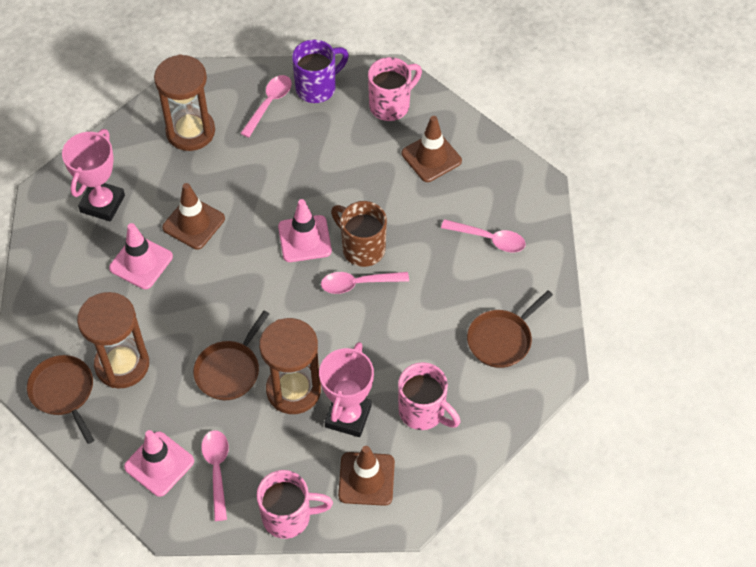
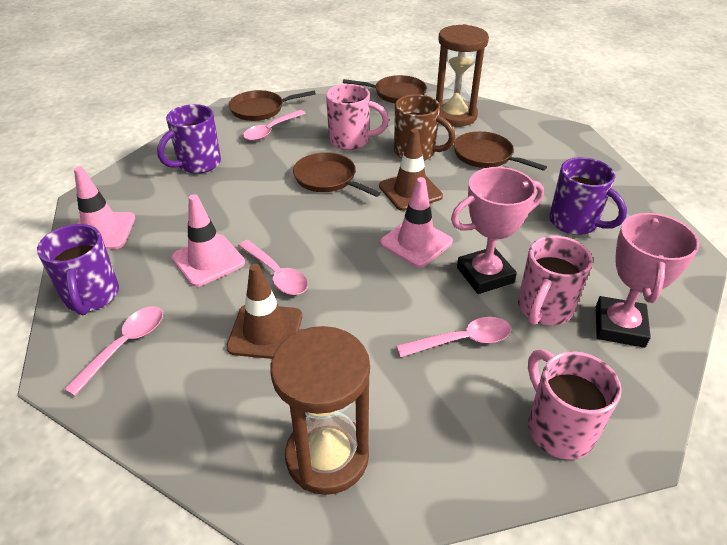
brown hourglass: 3 -> 2
brown pan: 3 -> 4
brown traffic cone: 3 -> 2
purple mug: 1 -> 3

